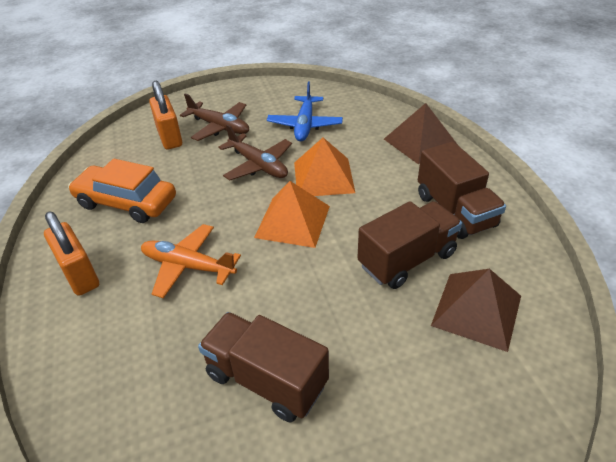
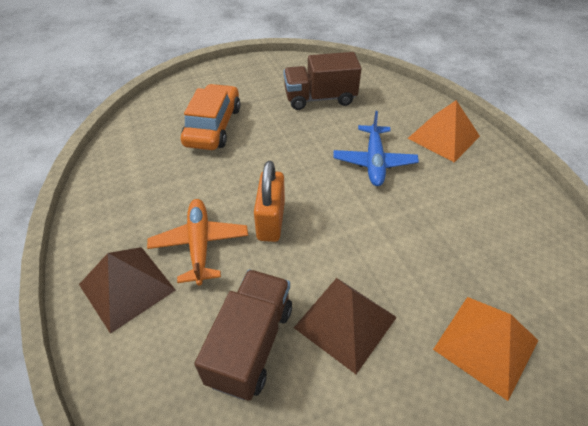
brown plane: 2 -> 0
brown truck: 3 -> 2
orange padlock: 2 -> 1

